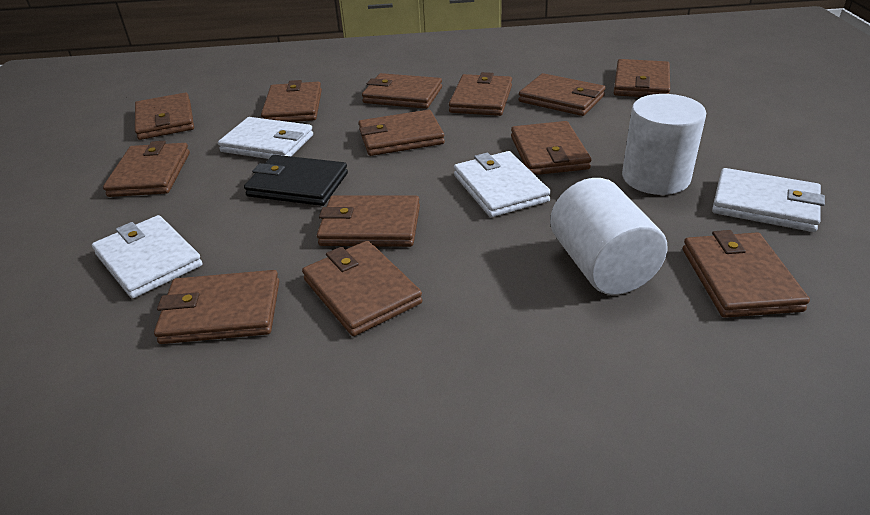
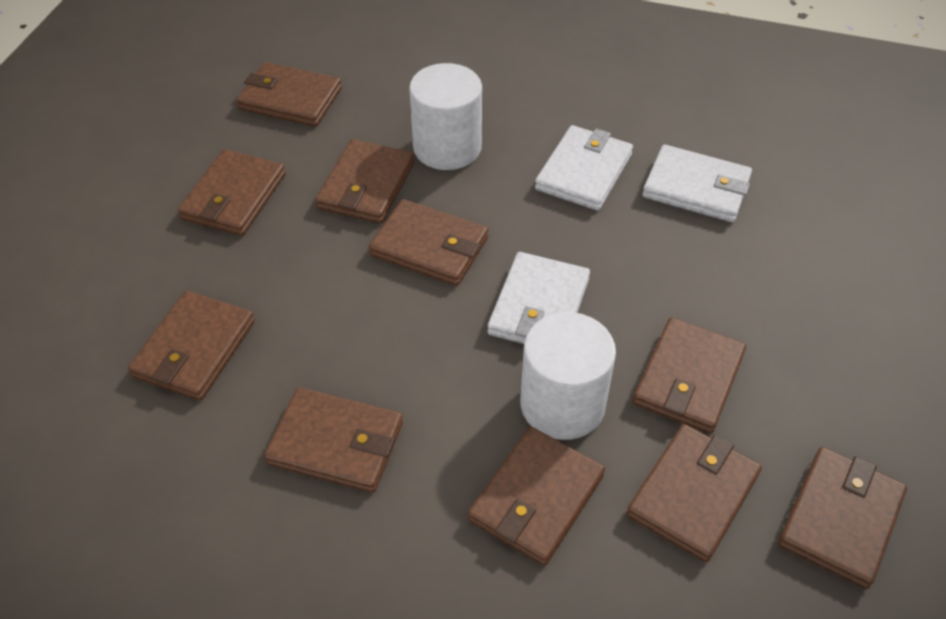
black wallet: 1 -> 0
brown wallet: 13 -> 10
white wallet: 4 -> 3

